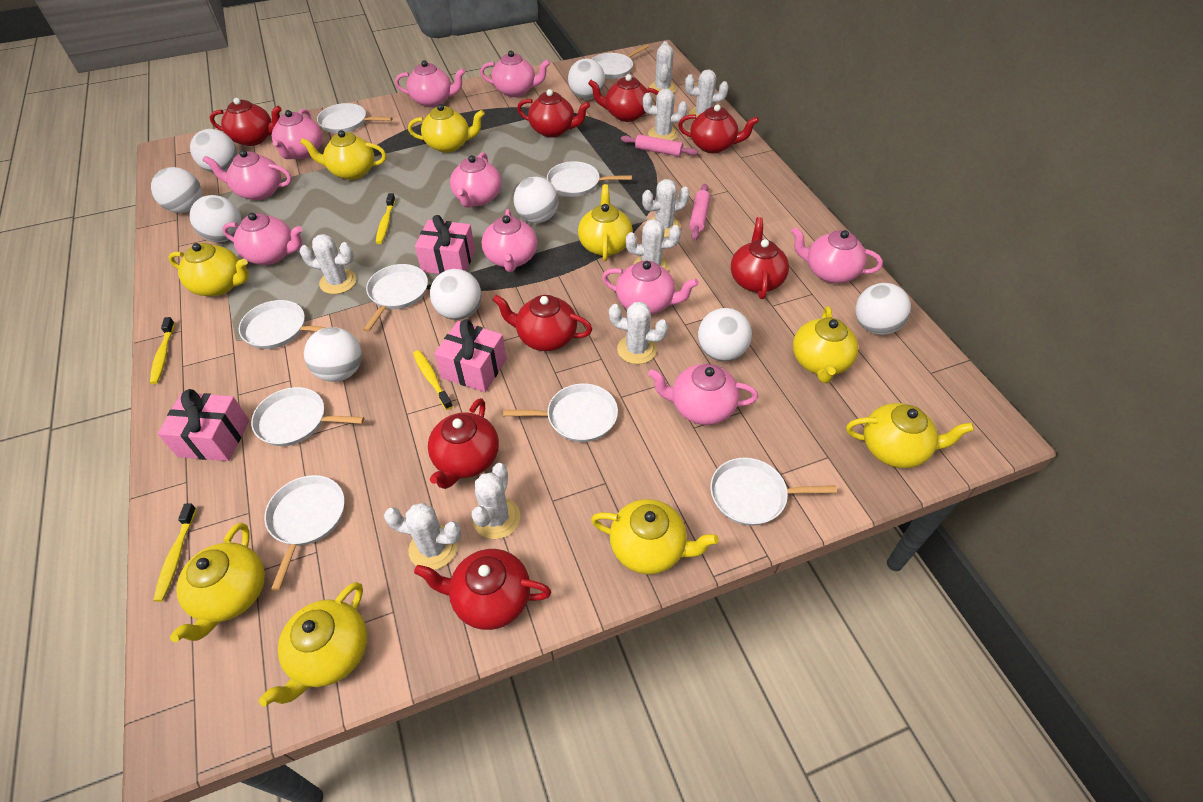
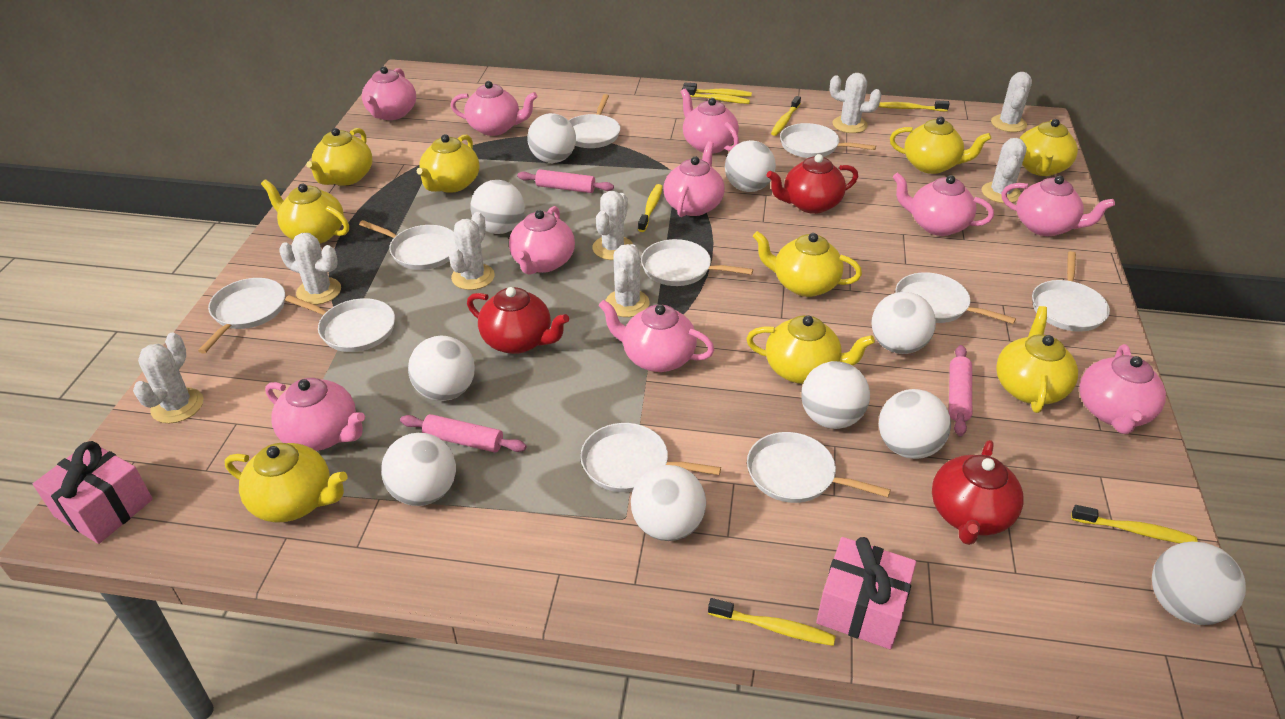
pink gift: 3 -> 2
pink rolling pin: 2 -> 3
red teapot: 8 -> 3
white ball: 9 -> 10
white cactus: 9 -> 8
white pan: 9 -> 10
yellow toothbrush: 4 -> 7

